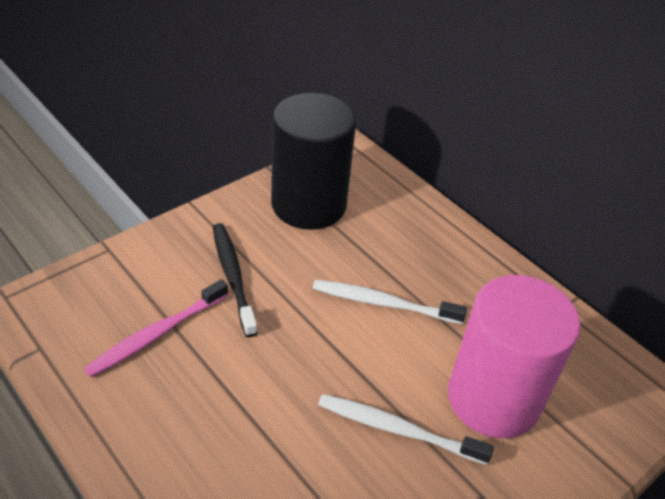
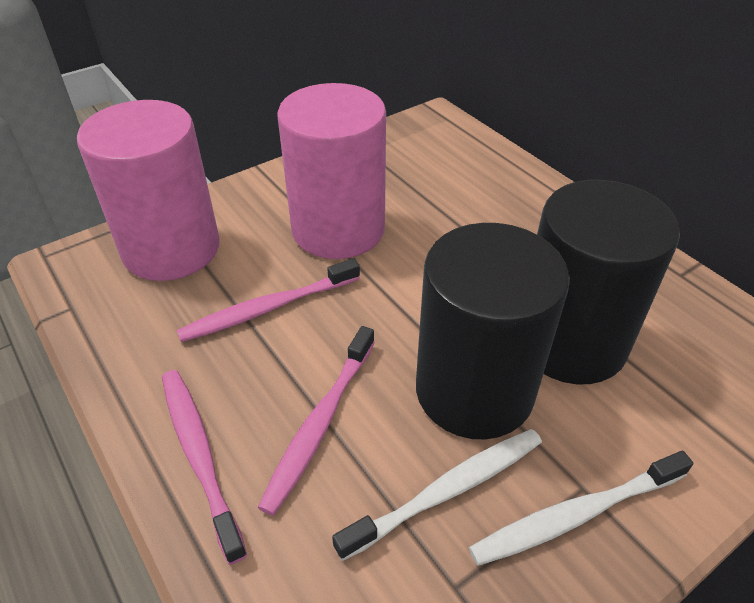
black cylinder: 1 -> 2
black toothbrush: 1 -> 0
pink cylinder: 1 -> 2
pink toothbrush: 1 -> 3

